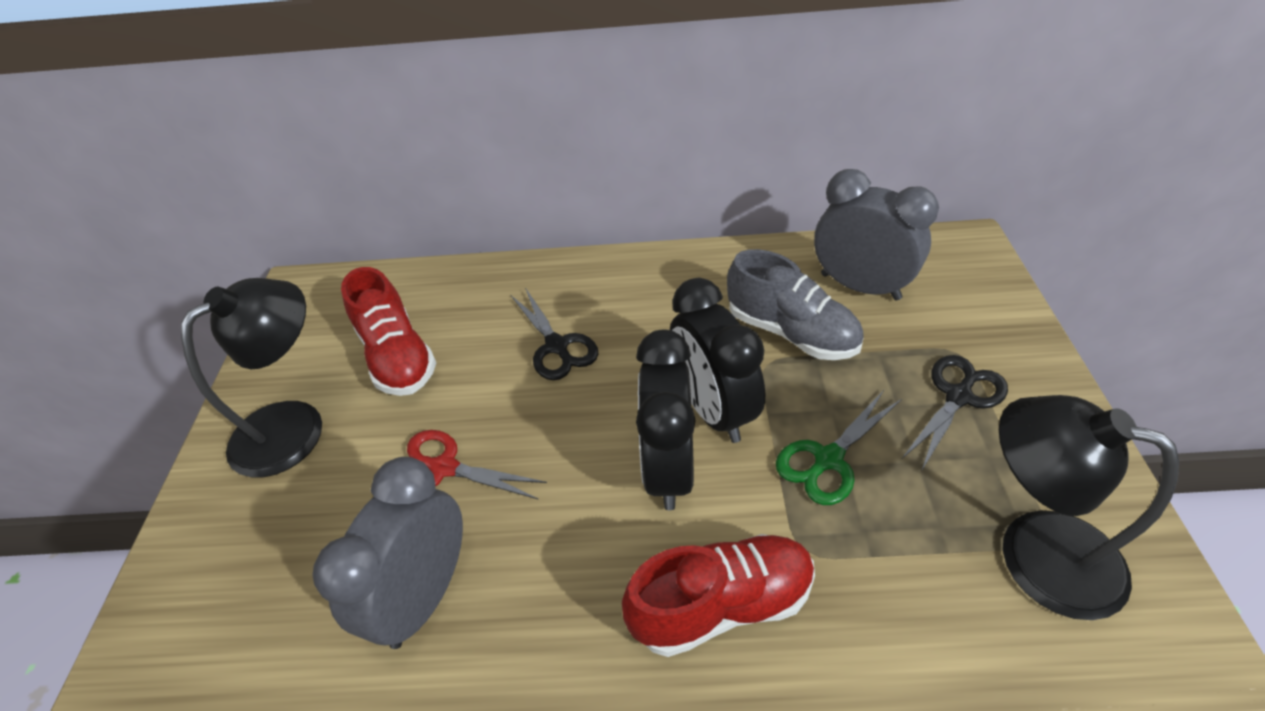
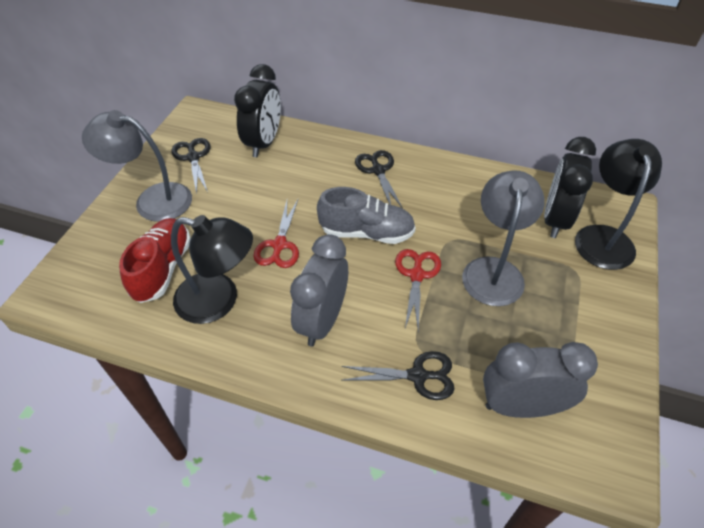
black scissors: 2 -> 3
green scissors: 1 -> 0
grey lamp: 0 -> 2
red scissors: 1 -> 2
red shoe: 2 -> 1

